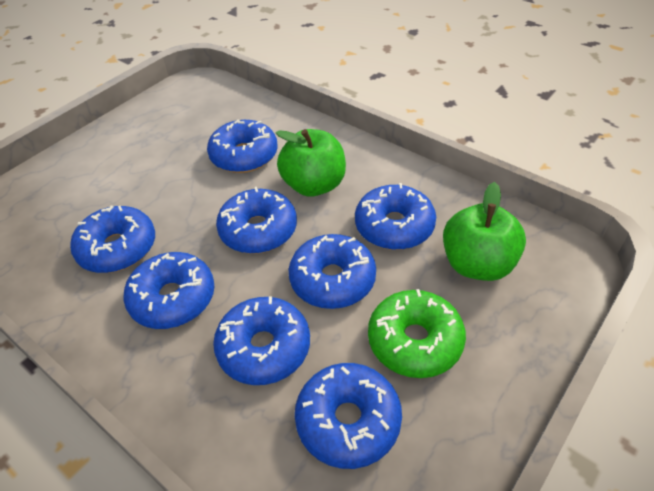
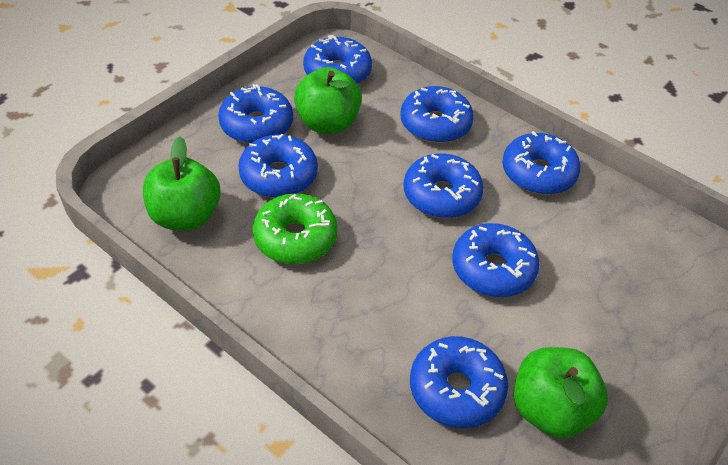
green apple: 2 -> 3

